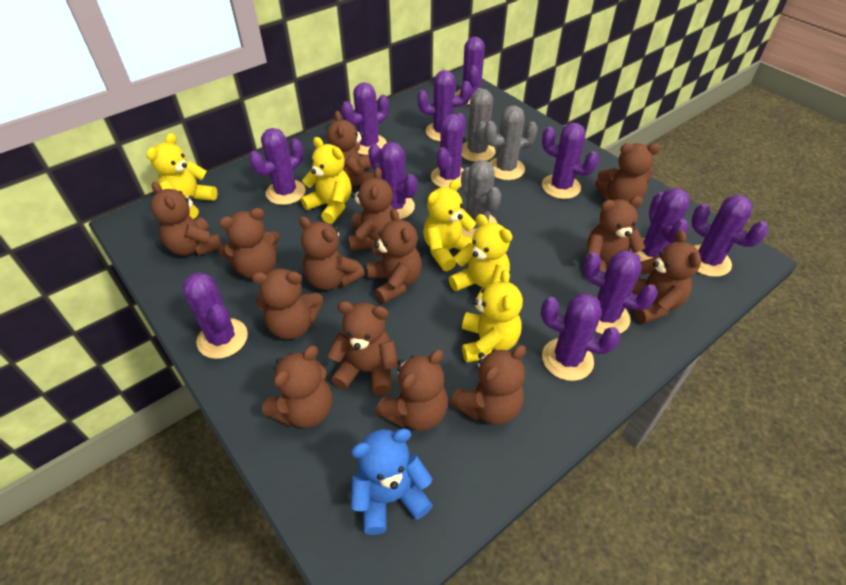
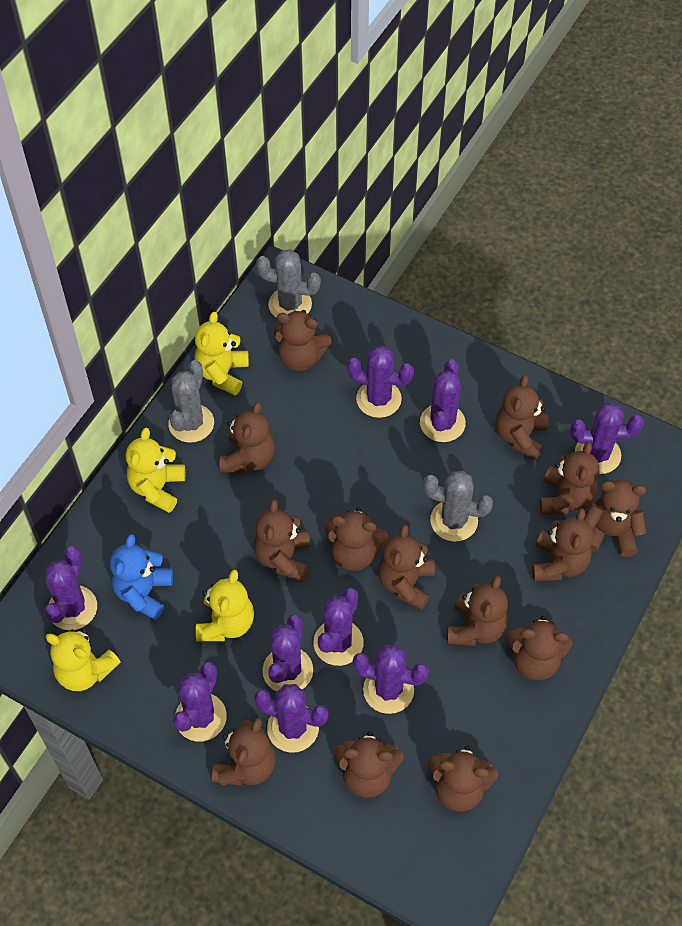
purple cactus: 12 -> 9
yellow teddy bear: 5 -> 4

